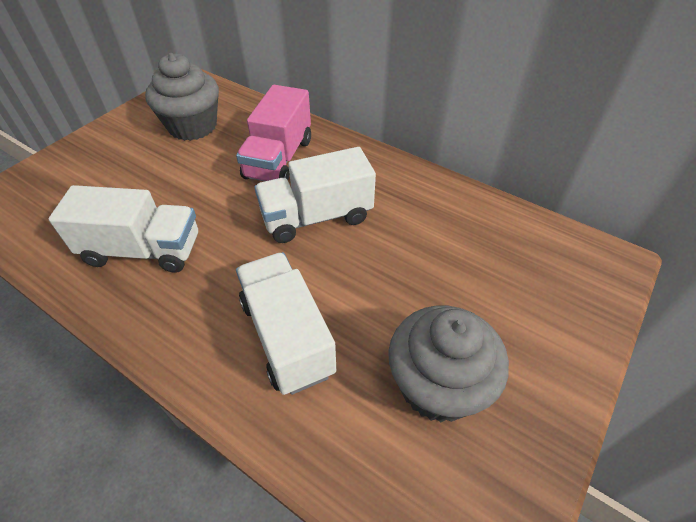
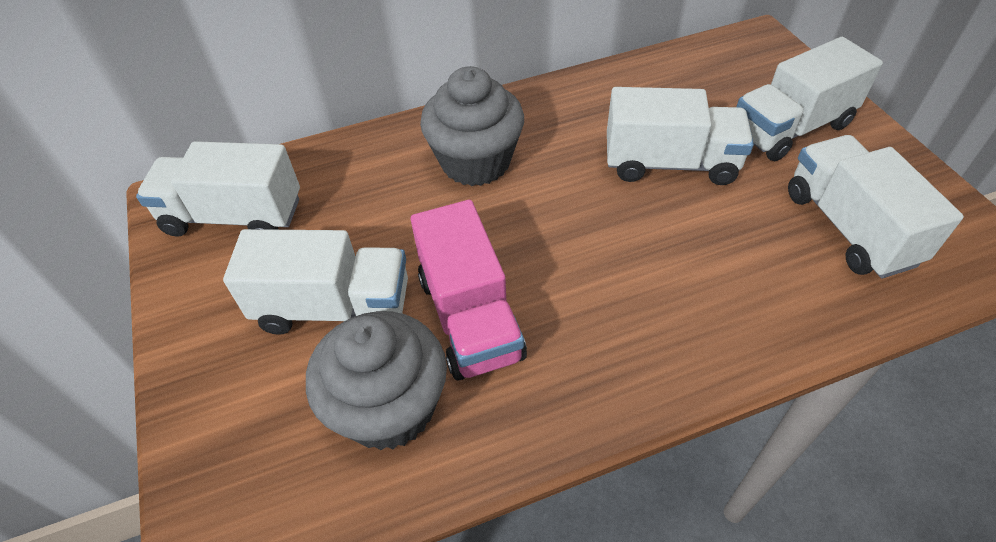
white truck: 3 -> 5

